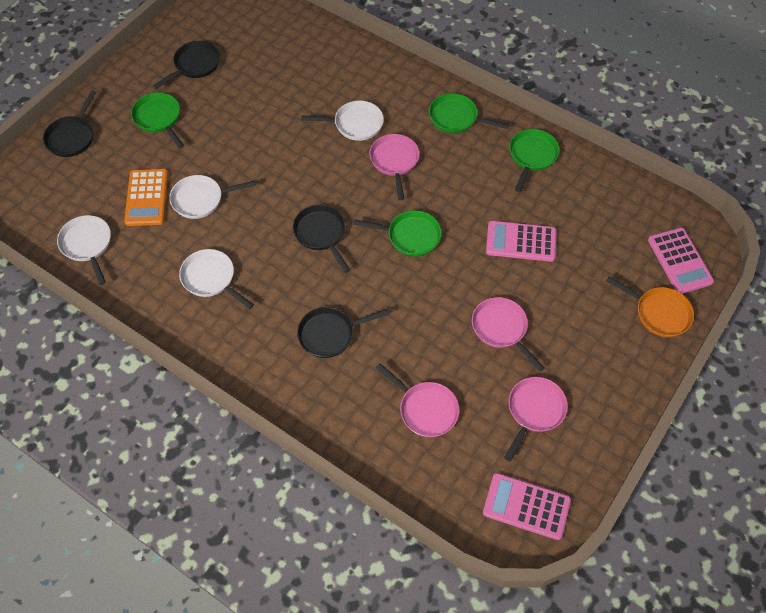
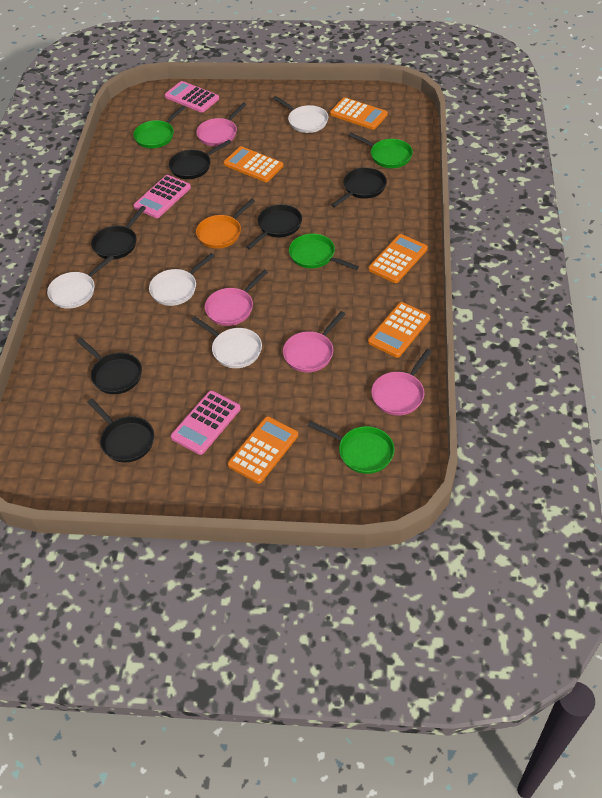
black pan: 4 -> 6
orange calculator: 1 -> 5

